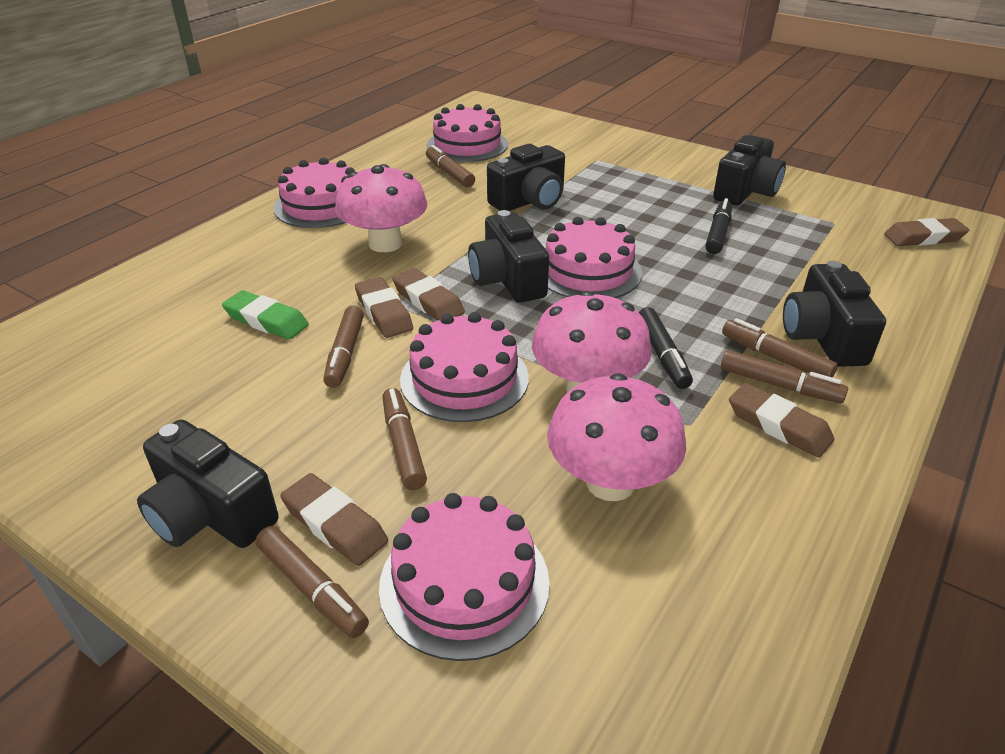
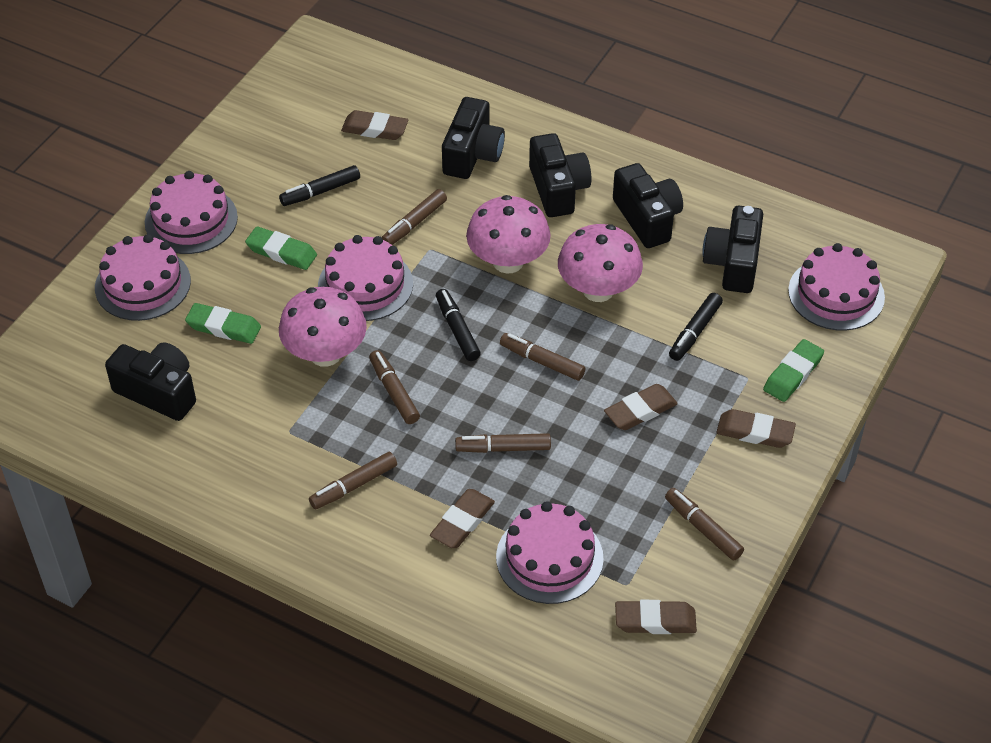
black marker: 2 -> 3
green eraser: 1 -> 3

